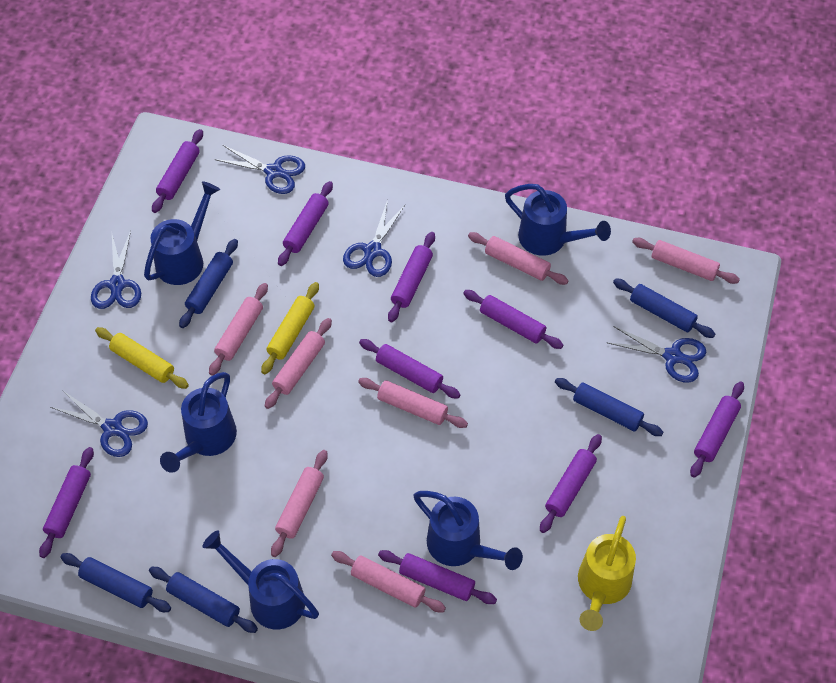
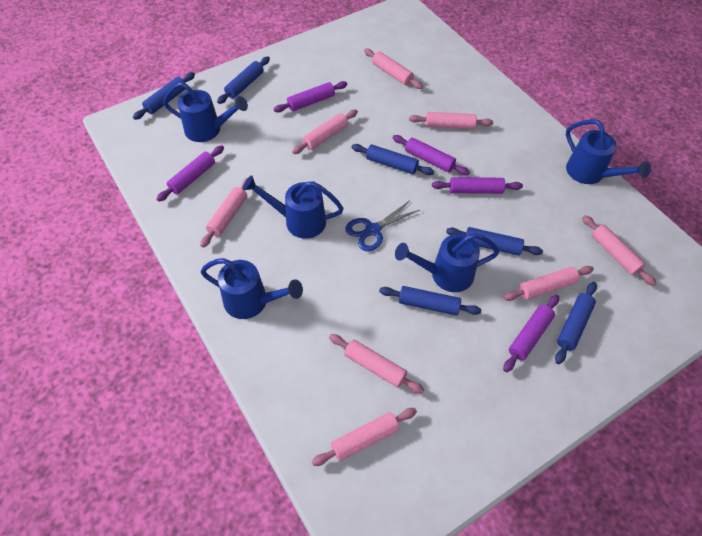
blue rolling pin: 5 -> 6
blue scissors: 5 -> 1
pink rolling pin: 7 -> 8
purple rolling pin: 9 -> 5
yellow rolling pin: 2 -> 0
yellow watering can: 1 -> 0

